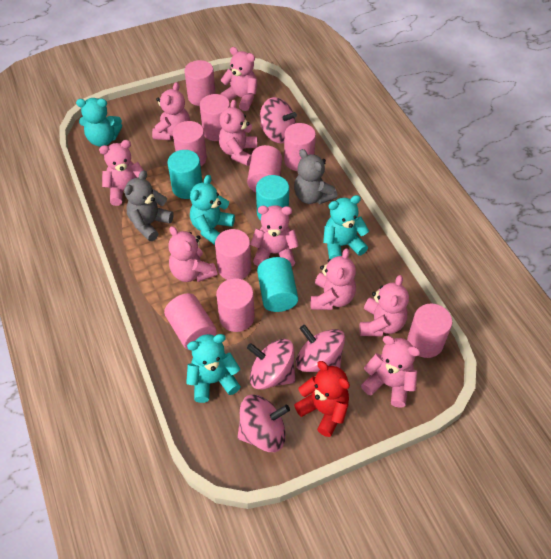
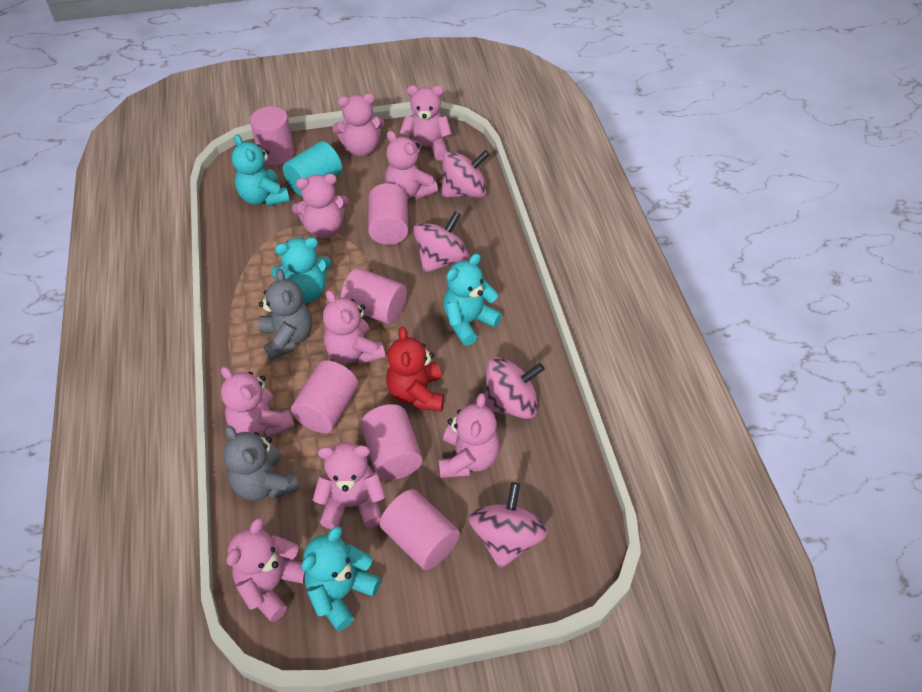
pink cylinder: 9 -> 6
turquoise cylinder: 3 -> 1

